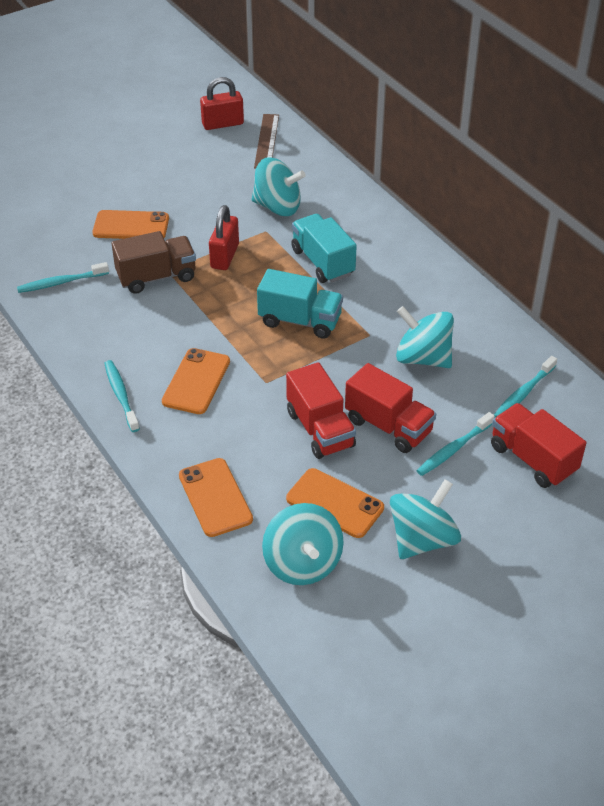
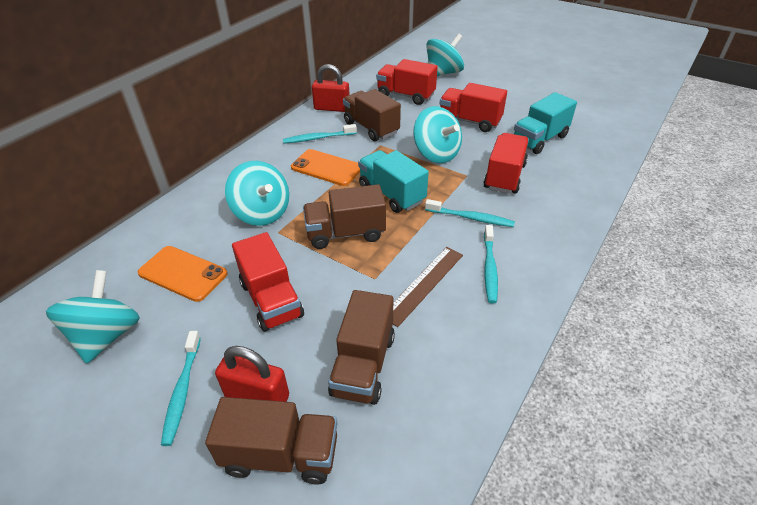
brown truck: 1 -> 4
orange phone: 4 -> 2
red truck: 3 -> 4

